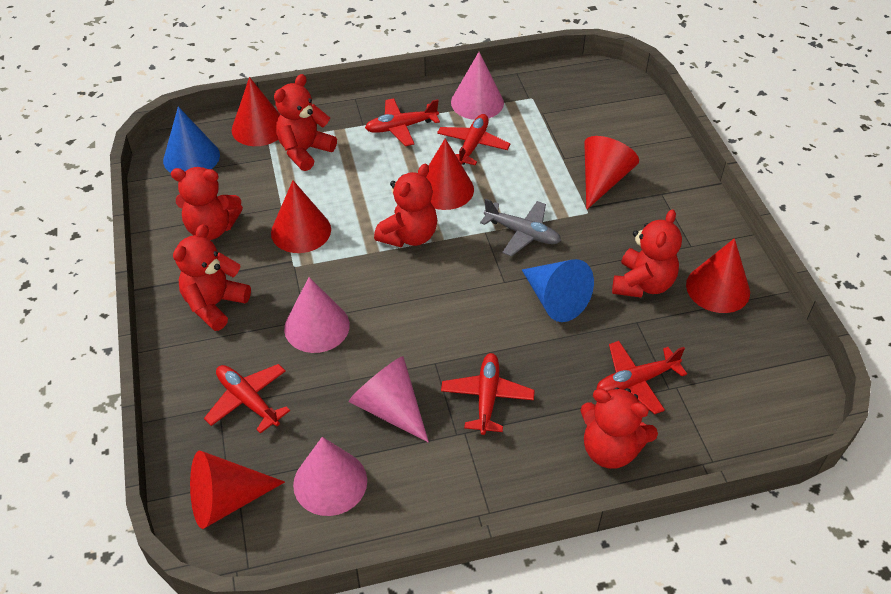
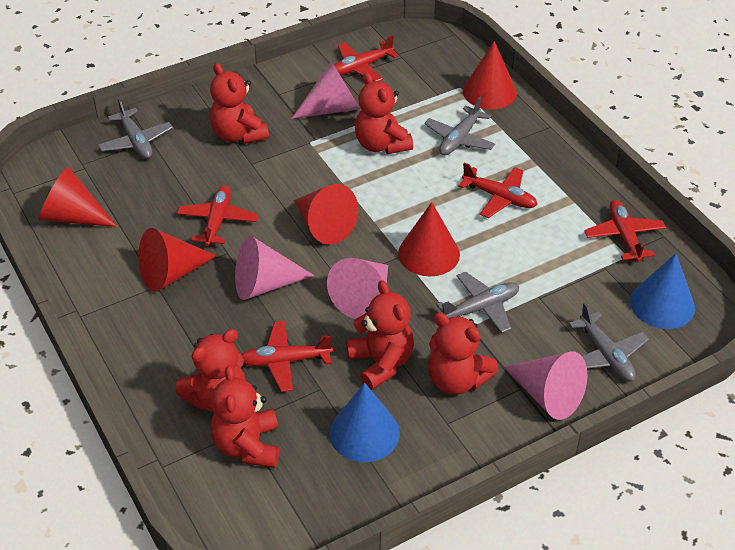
grey plane: 1 -> 4
red cone: 6 -> 5

